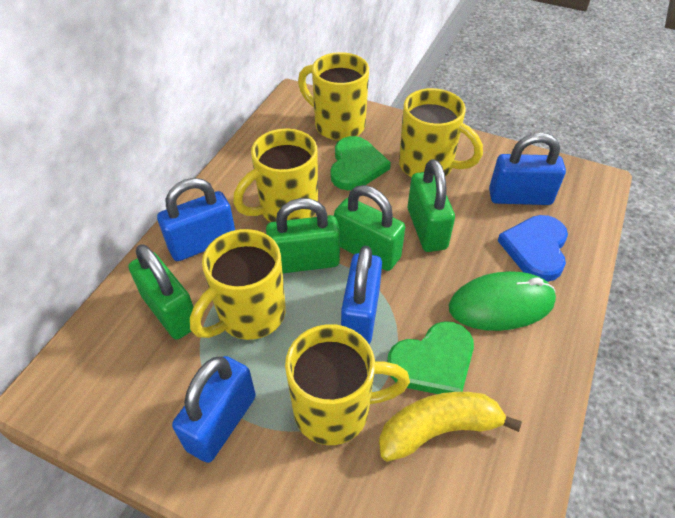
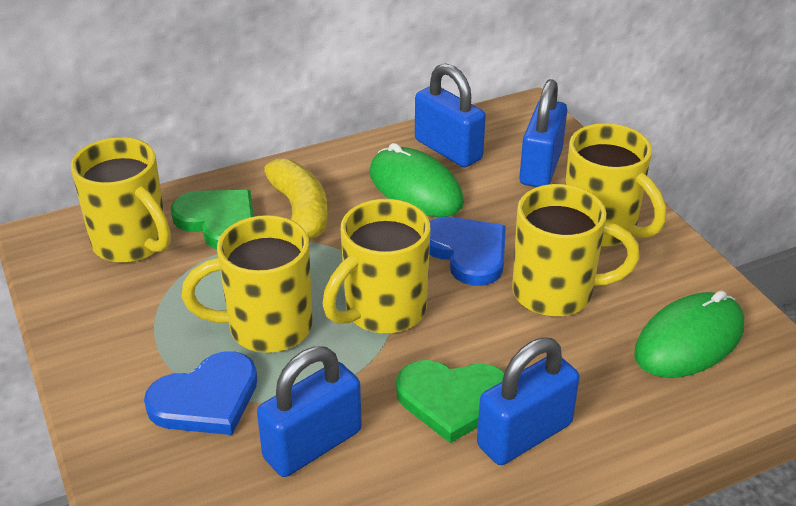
blue heart: 1 -> 2
green mouse: 1 -> 2
green padlock: 4 -> 0

